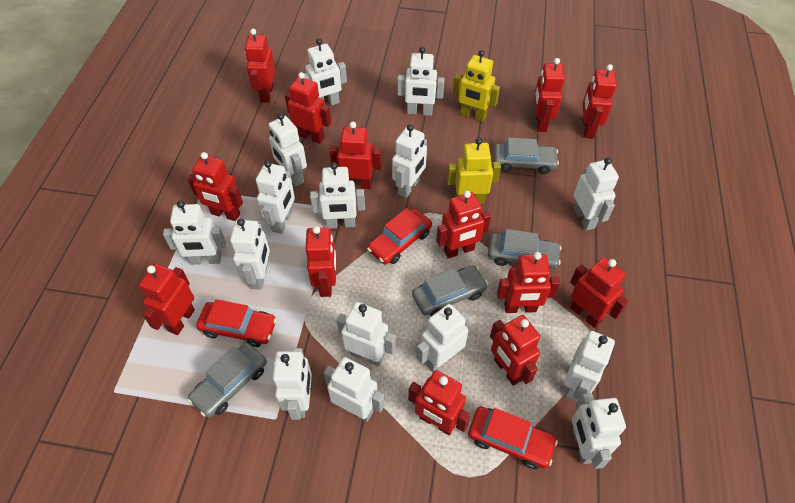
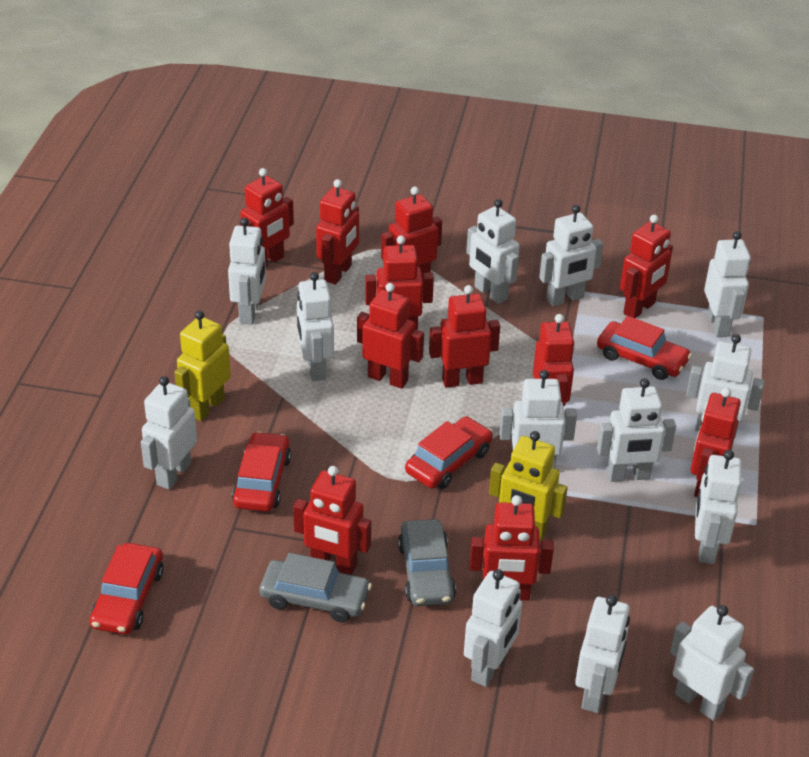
grey car: 4 -> 2
red car: 3 -> 4
red robot: 13 -> 11
white robot: 15 -> 13

